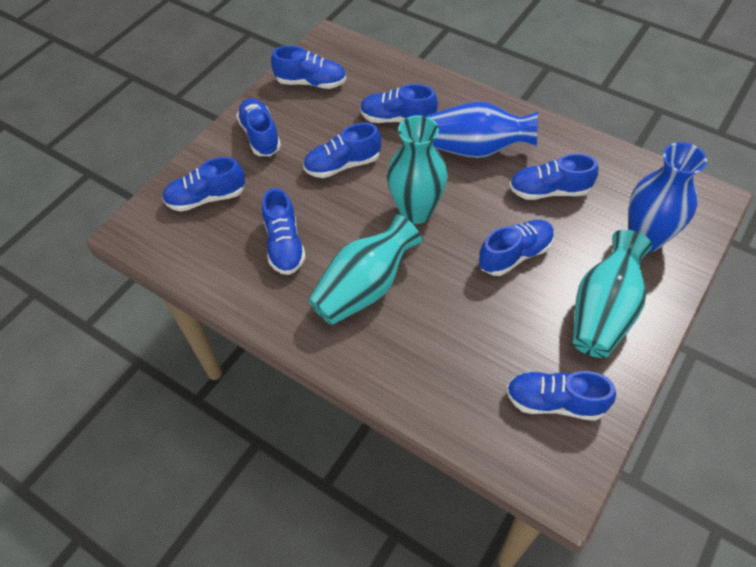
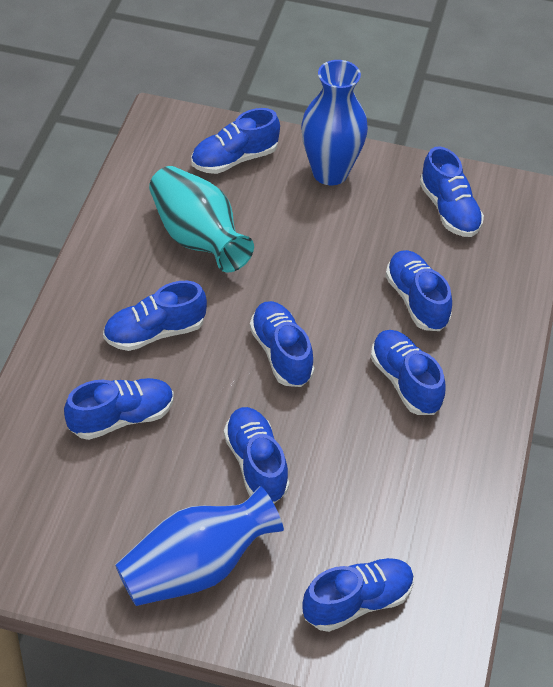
turquoise vase: 3 -> 1

